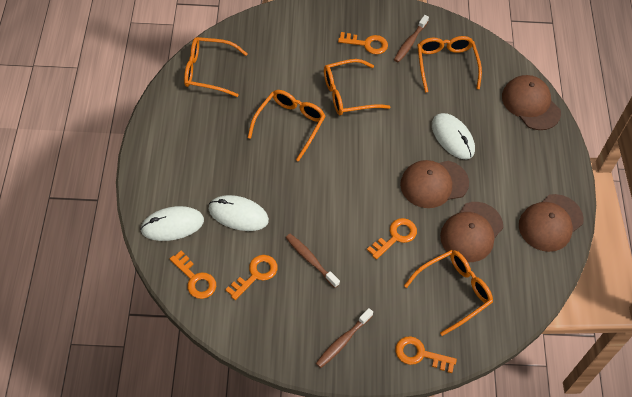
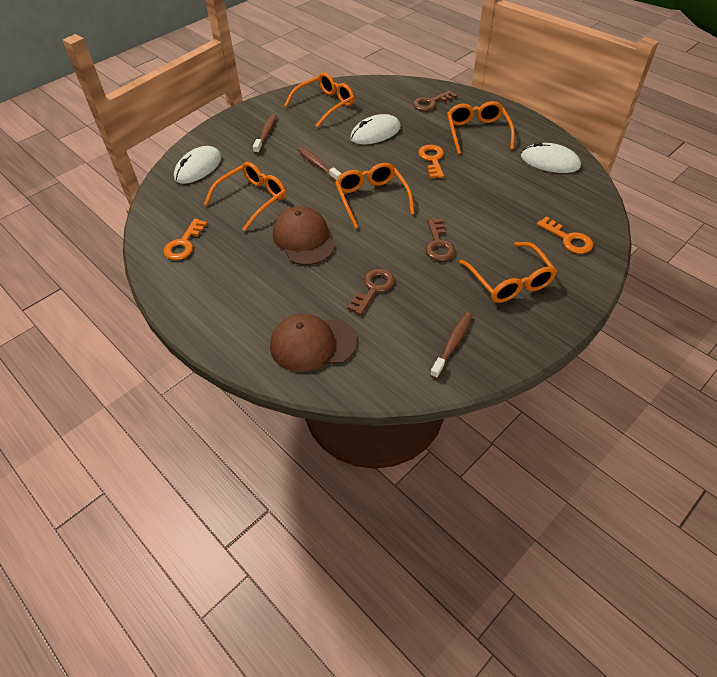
brown cap: 4 -> 2
brown key: 0 -> 3
orange key: 5 -> 3

